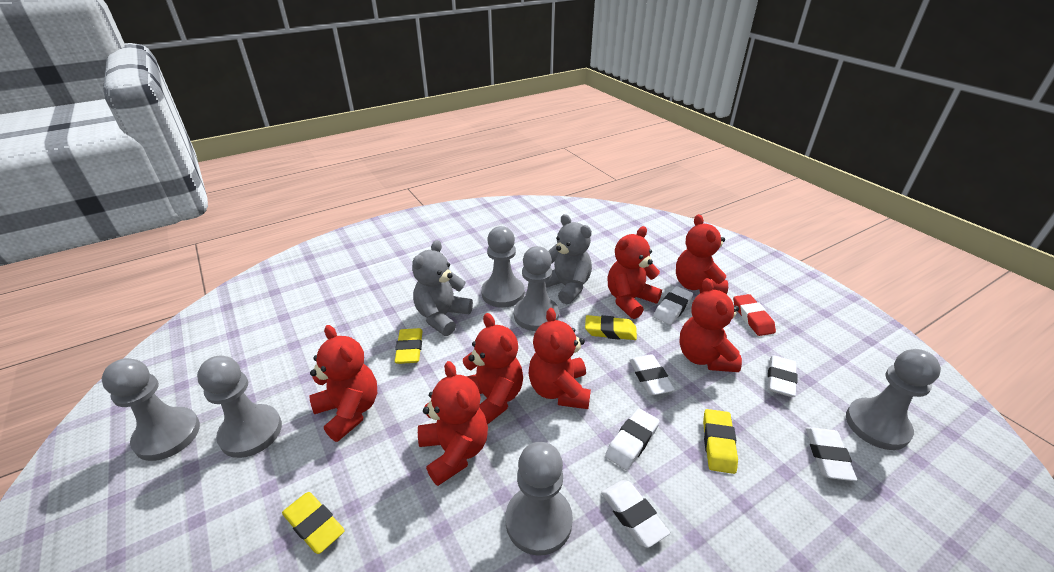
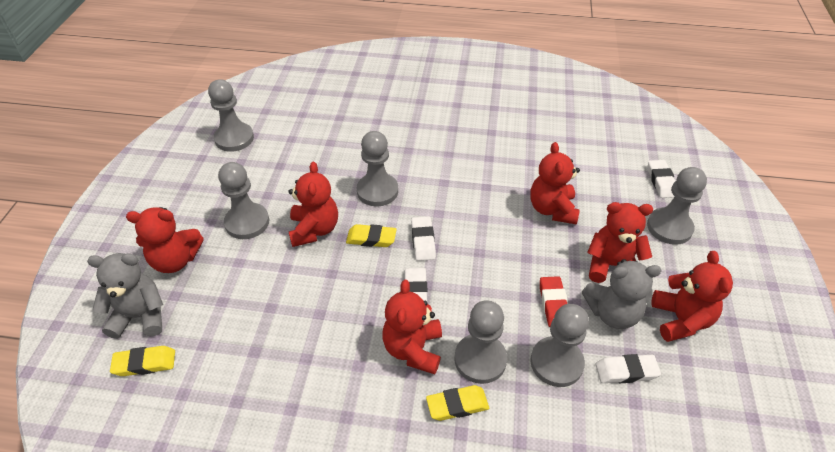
red teddy bear: 7 -> 6
white eraser: 6 -> 4
yellow eraser: 4 -> 3

